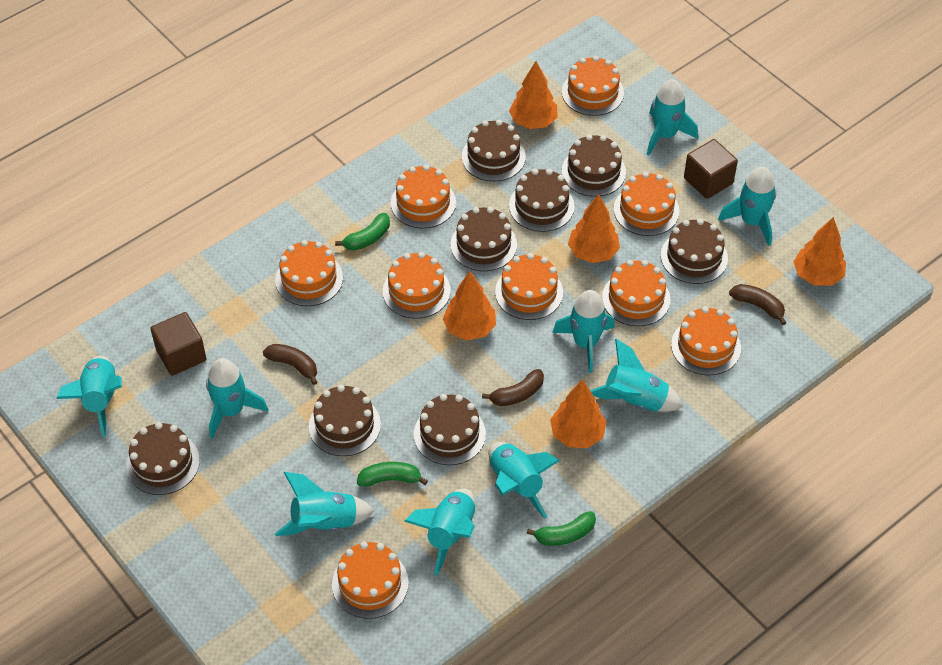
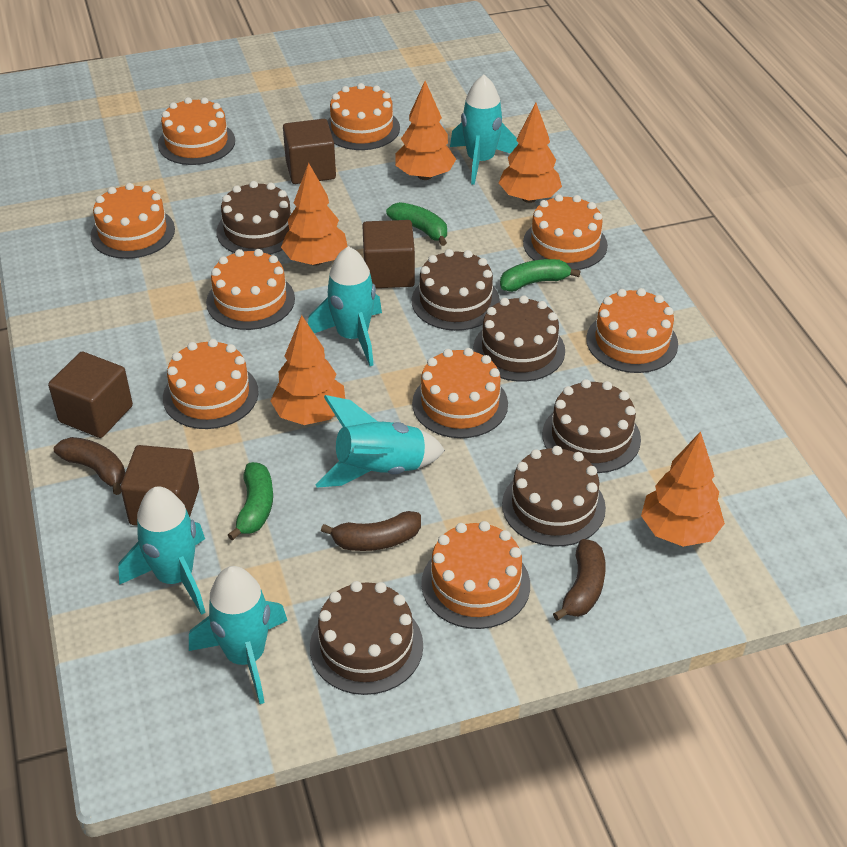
brown cake: 8 -> 6
brown cube: 2 -> 4
turquoise rocket: 9 -> 5

